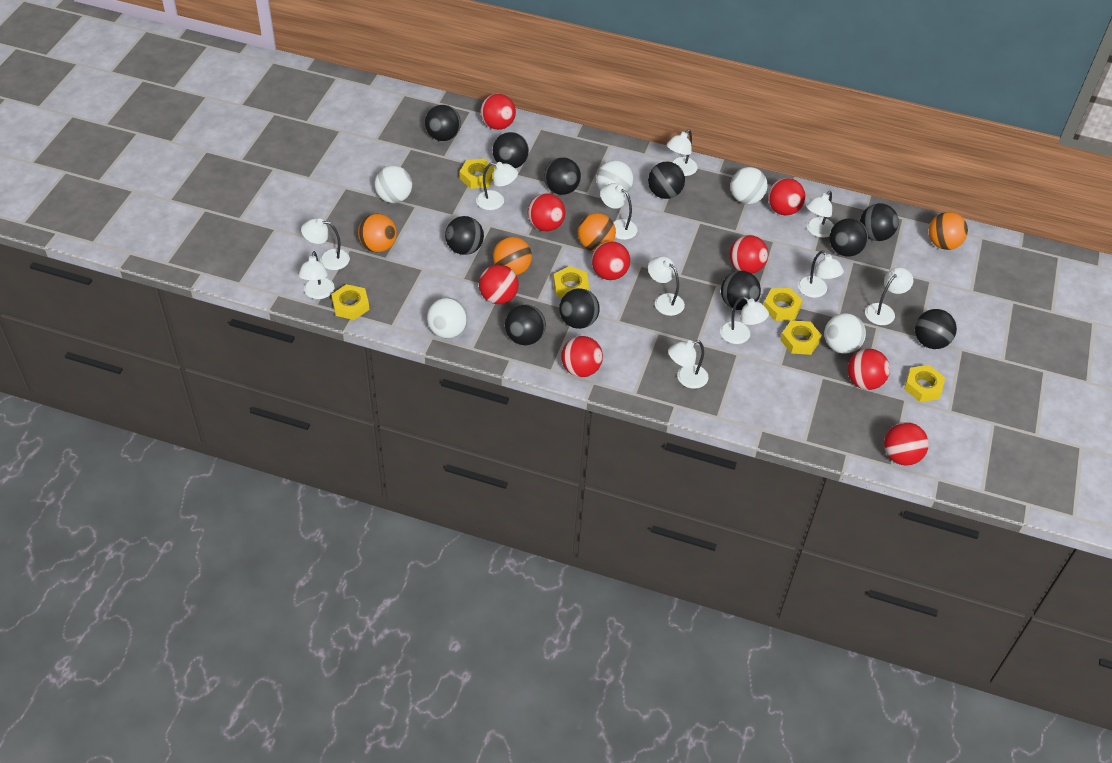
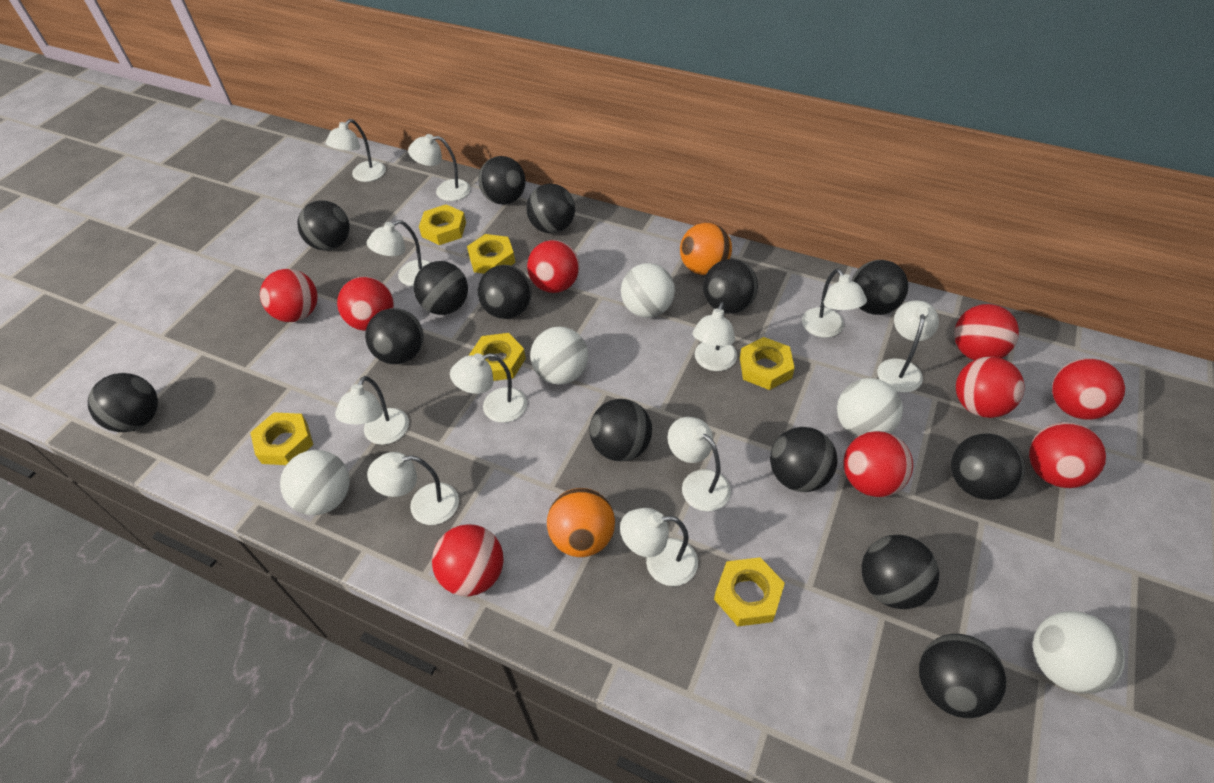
black ball: 11 -> 14
orange ball: 4 -> 2

